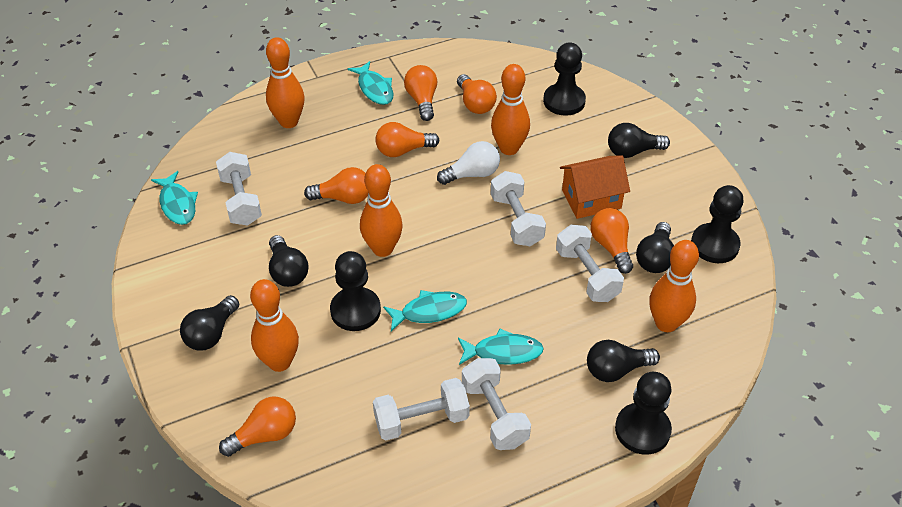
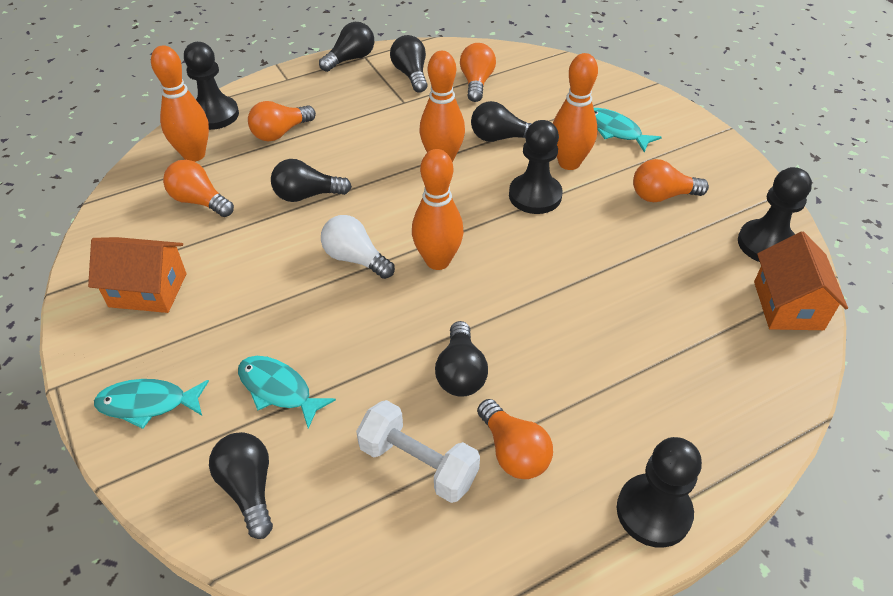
black light bulb: 5 -> 6
orange bowling pin: 5 -> 4
orange house: 1 -> 2
orange light bulb: 6 -> 5
turquoise fish: 4 -> 3
white dumbbell: 5 -> 1

